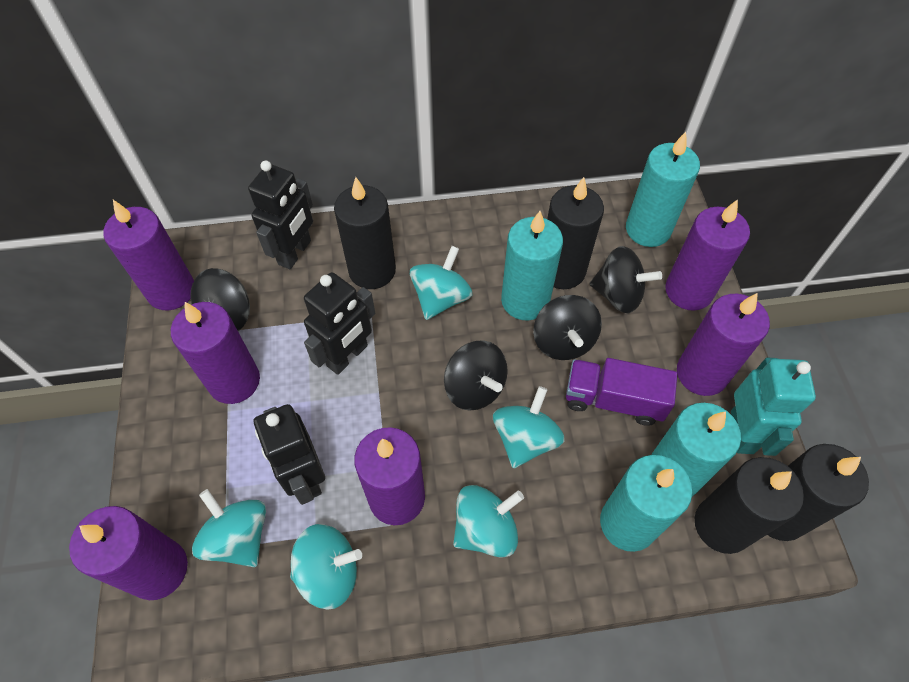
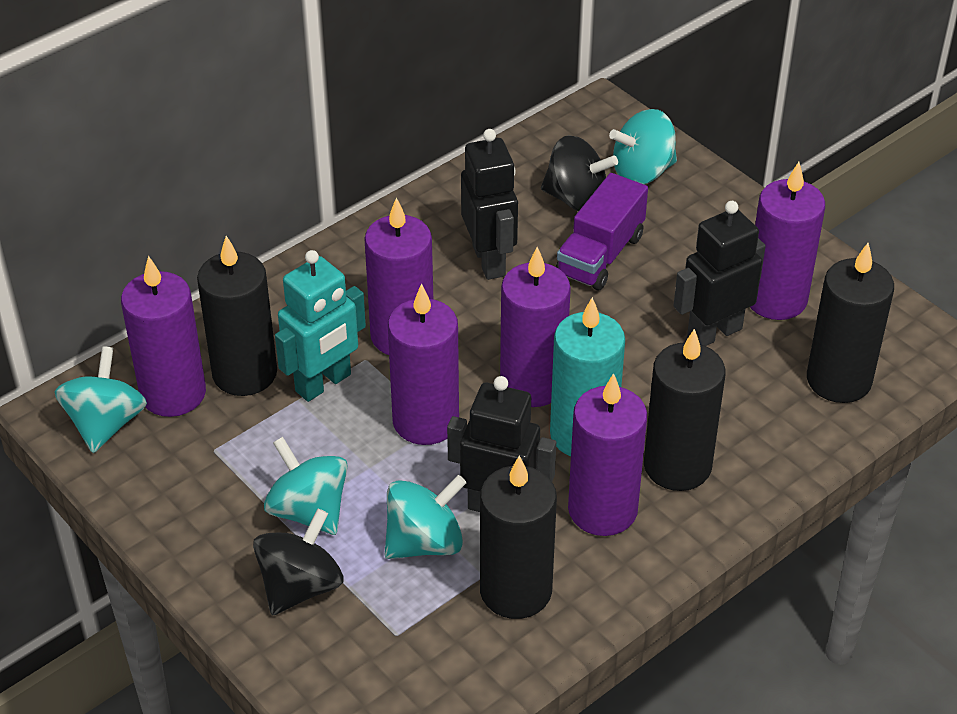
black spinning top: 4 -> 2
turquoise candle: 4 -> 1
turquoise spinning top: 5 -> 4

